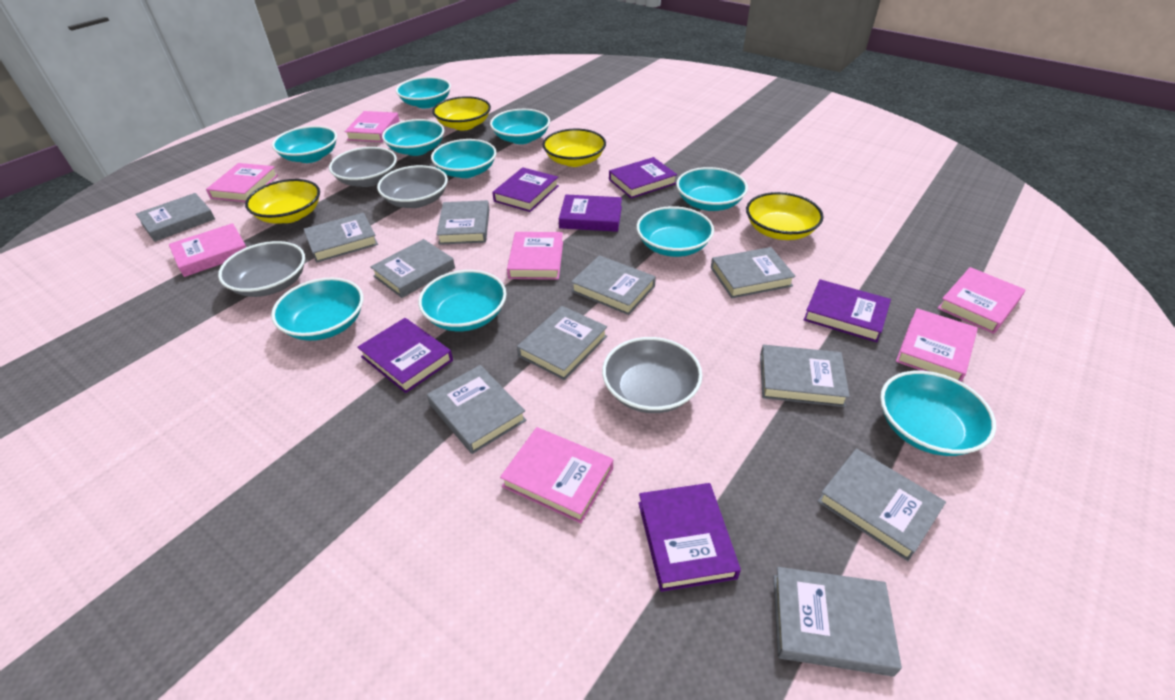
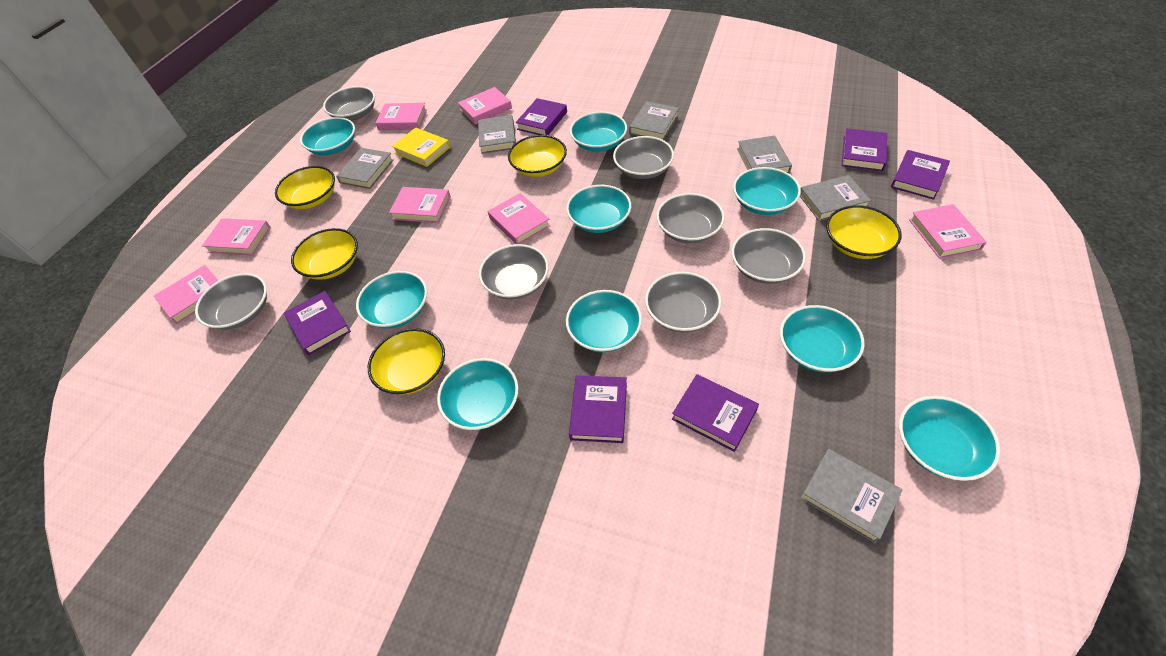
grey book: 11 -> 6
grey bowl: 4 -> 7
turquoise bowl: 10 -> 9
yellow book: 0 -> 1
yellow bowl: 4 -> 5

